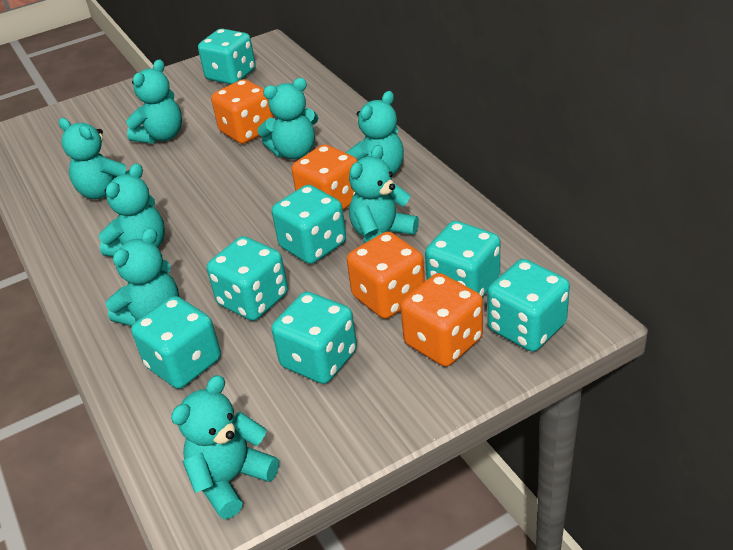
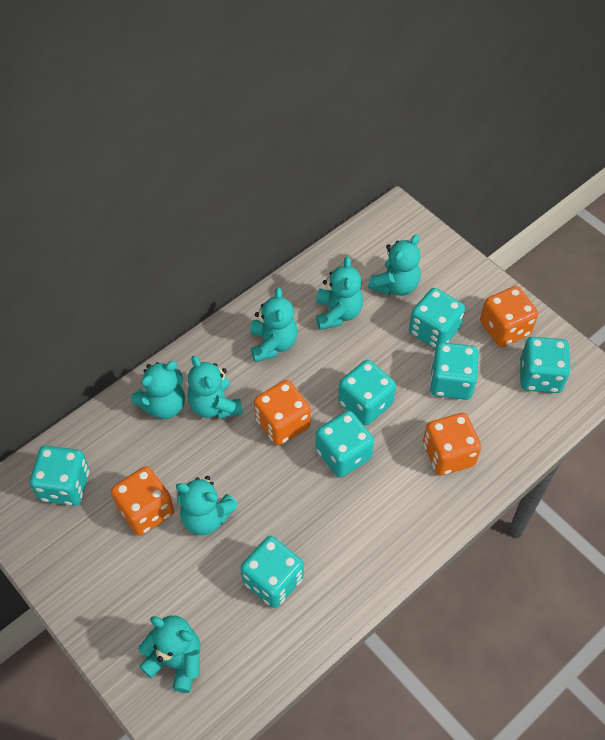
turquoise teddy bear: 8 -> 7

